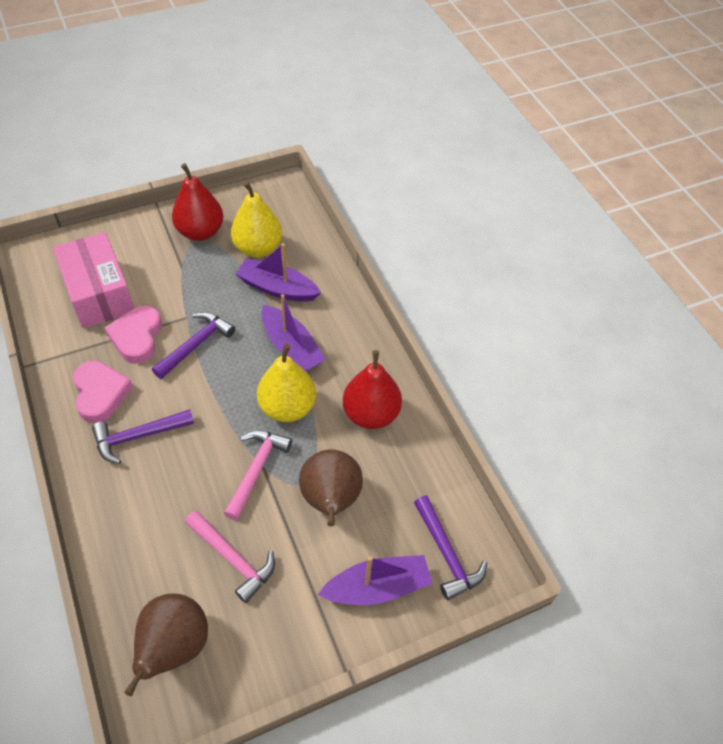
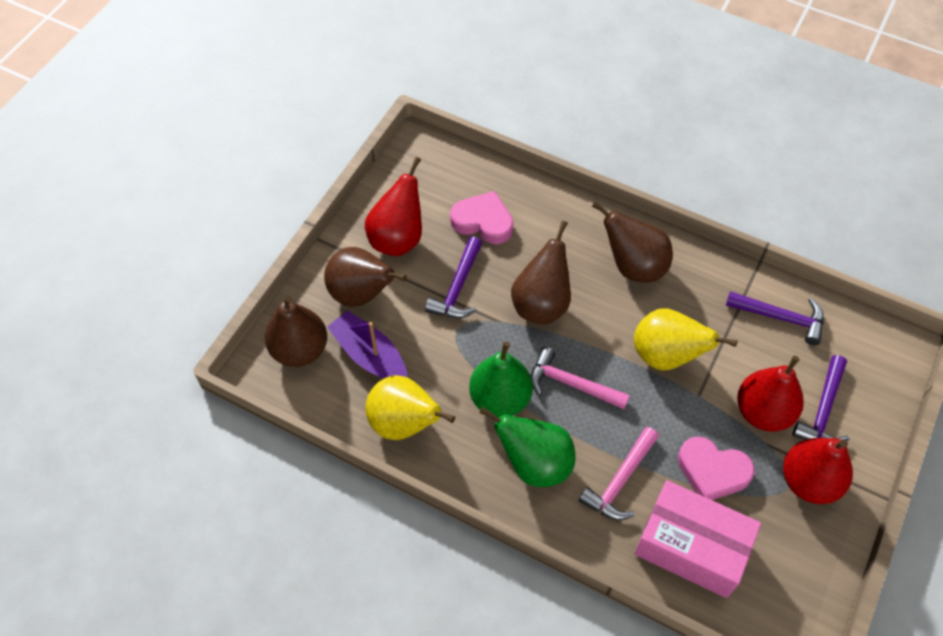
brown pear: 2 -> 4
green pear: 0 -> 2
purple boat: 3 -> 1
red pear: 2 -> 3

